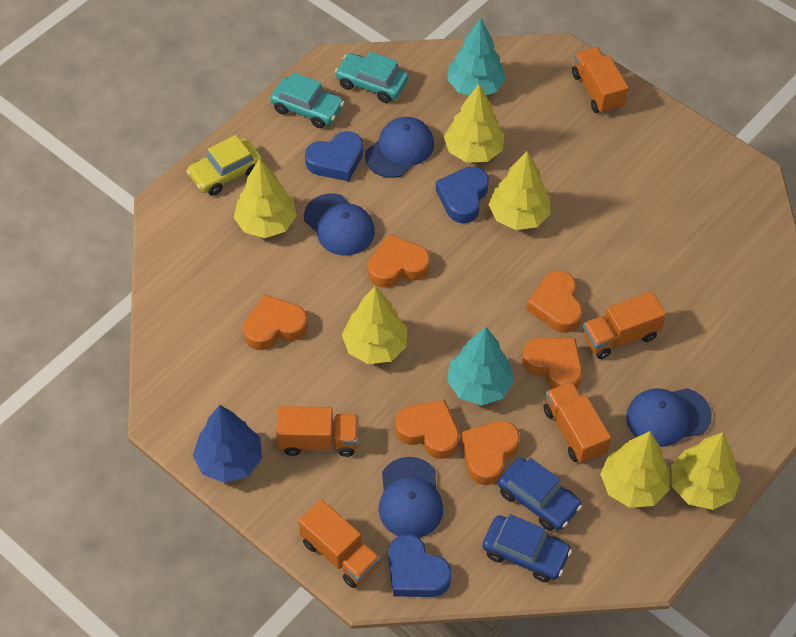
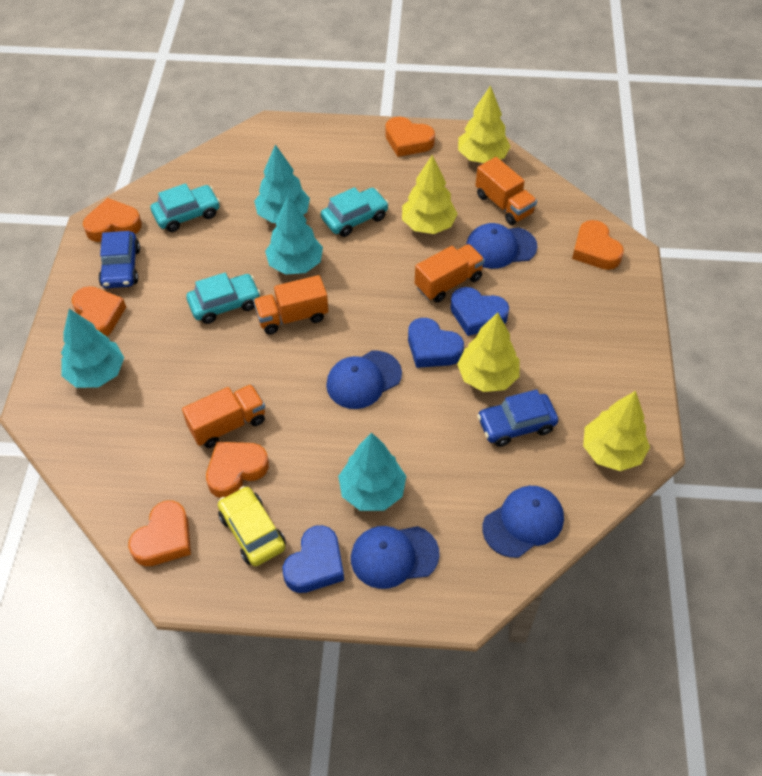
blue tree: 1 -> 0
orange truck: 5 -> 4
turquoise car: 2 -> 3
turquoise tree: 2 -> 4
yellow tree: 6 -> 4

